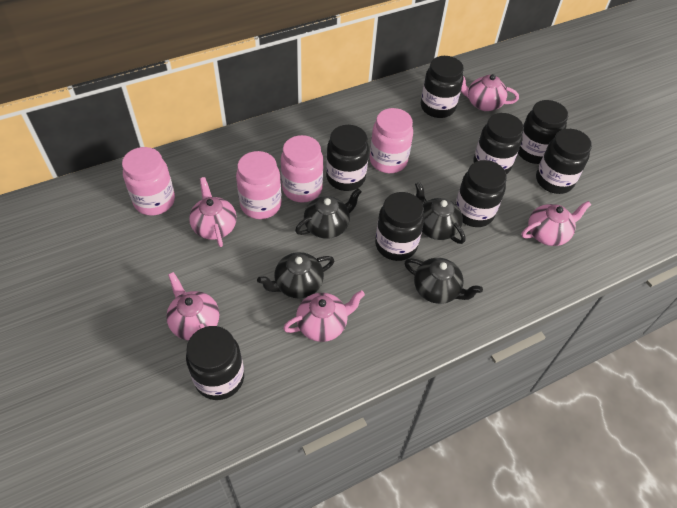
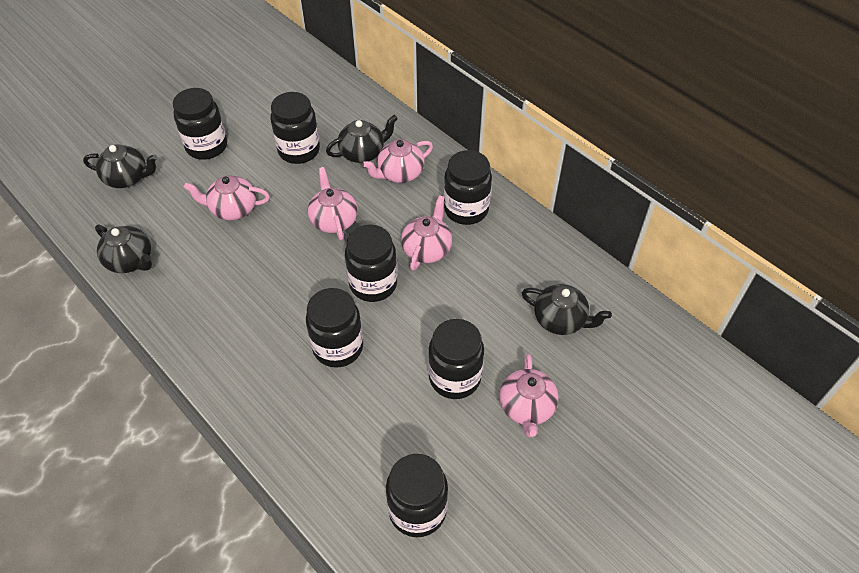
black jar: 8 -> 7
pink jar: 4 -> 0

